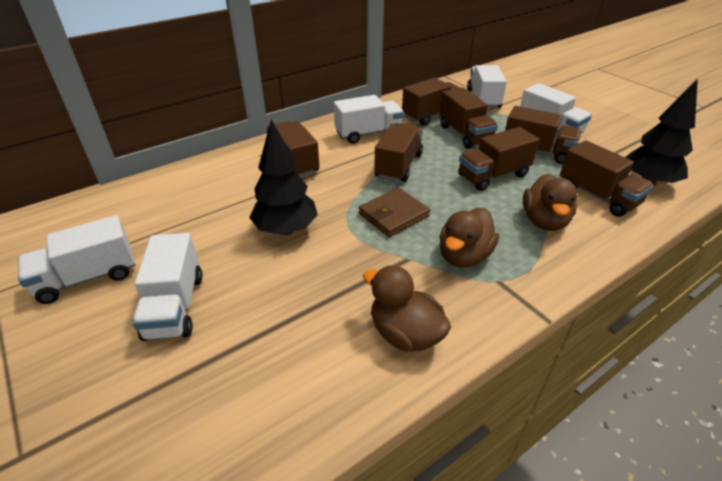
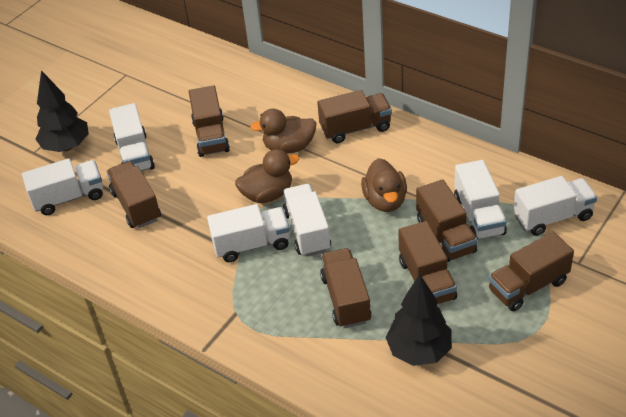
brown wallet: 1 -> 0
white truck: 5 -> 6

